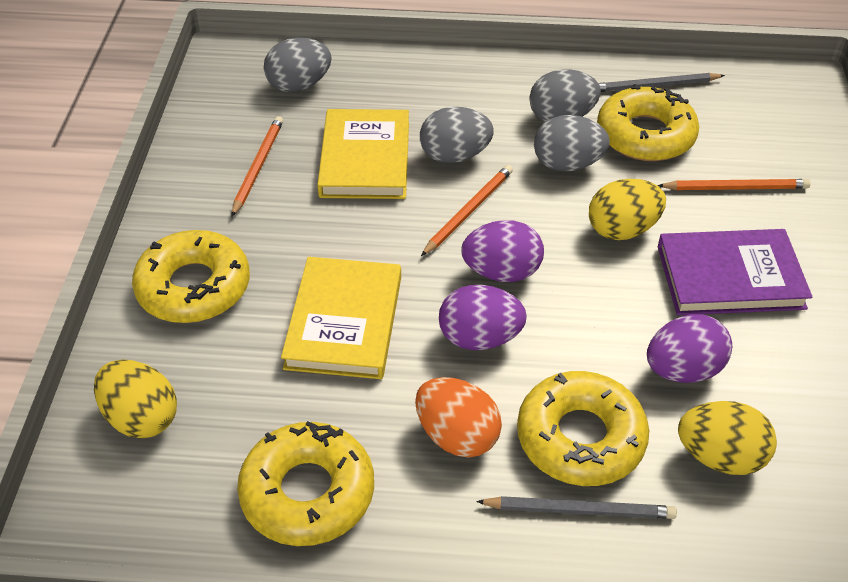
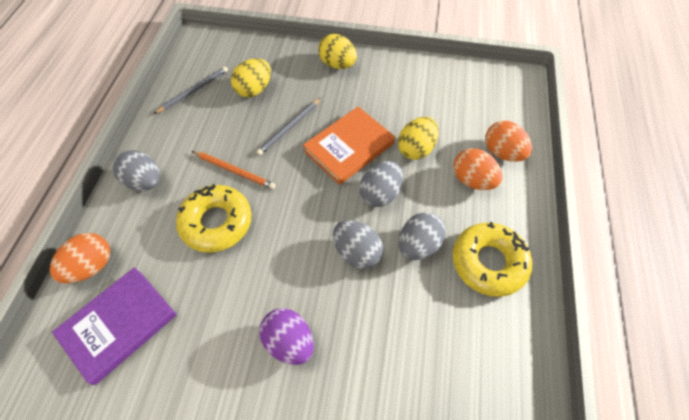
orange book: 0 -> 1
orange egg: 1 -> 3
orange pencil: 3 -> 1
purple egg: 3 -> 1
yellow book: 2 -> 0
yellow donut: 4 -> 2

